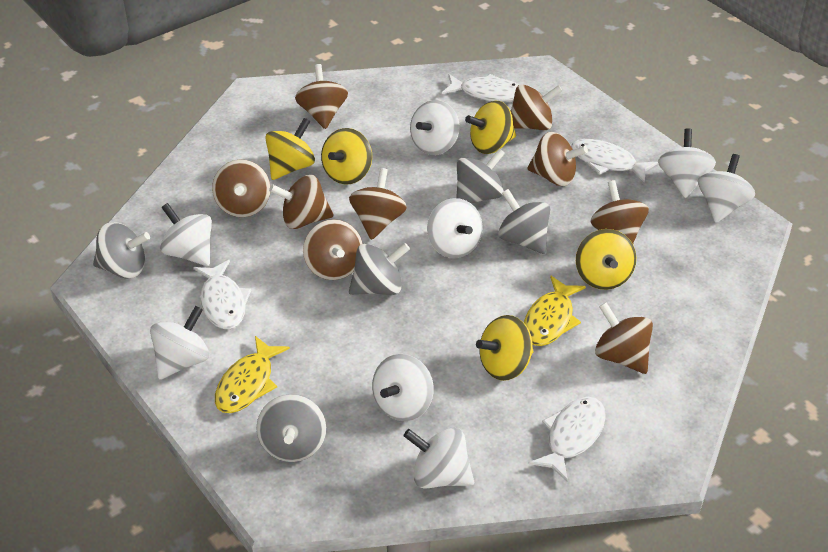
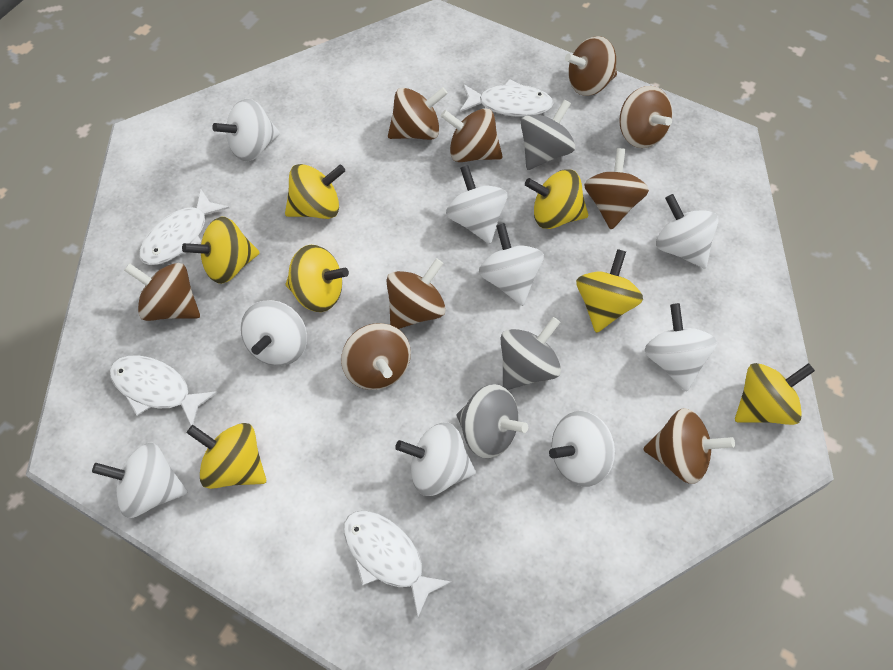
grey spinning top: 5 -> 3
white spinning top: 8 -> 9
yellow fish: 2 -> 0
yellow spinning top: 5 -> 7

